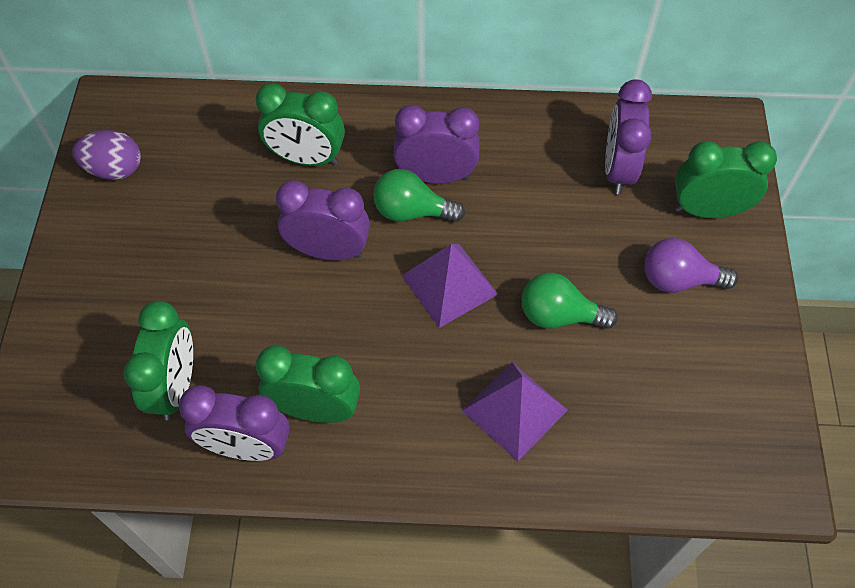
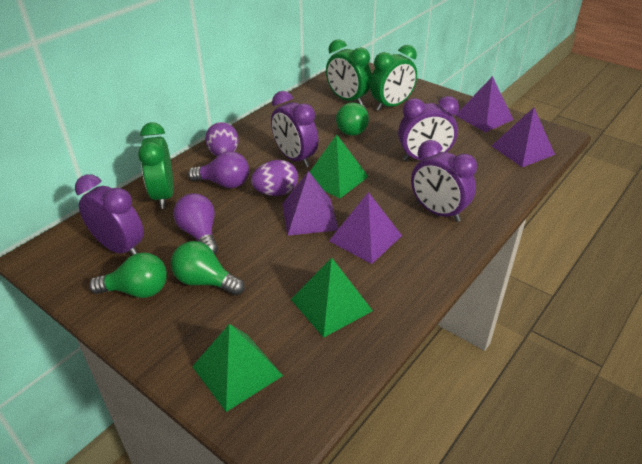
green clock: 4 -> 3
green light bulb: 2 -> 3
green pyramid: 0 -> 3
purple egg: 1 -> 2
purple light bulb: 1 -> 2
purple pyramid: 2 -> 4

